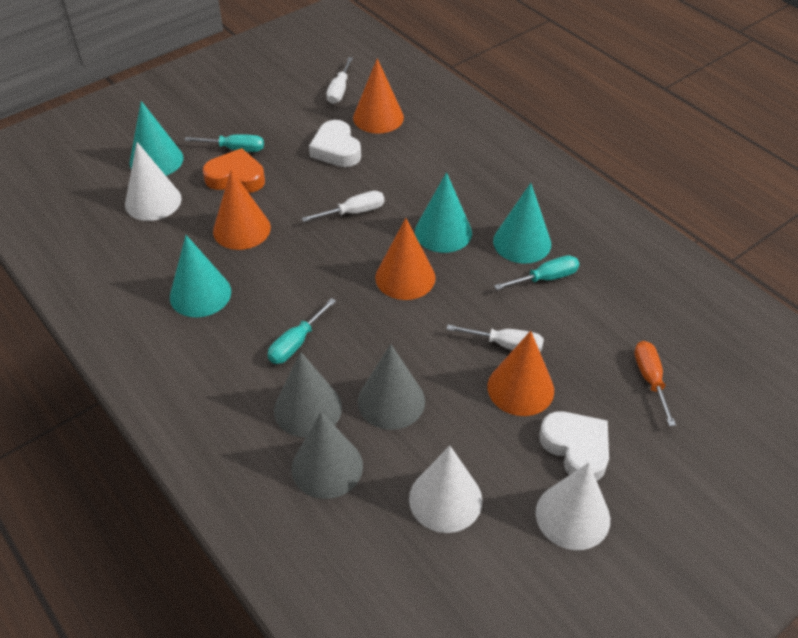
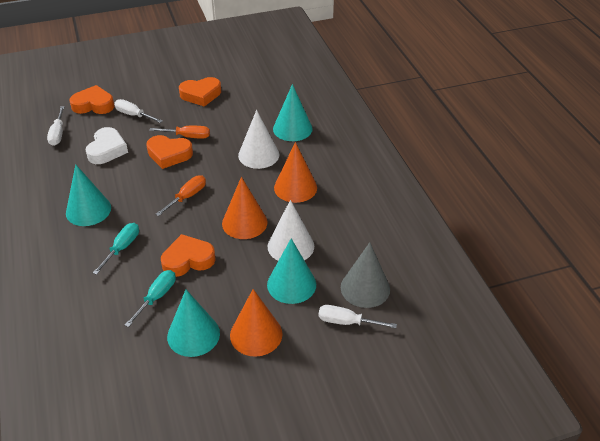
grey cone: 3 -> 1
orange cone: 4 -> 3
orange heart: 1 -> 4
orange screwdriver: 1 -> 2
turquoise screwdriver: 3 -> 2
white cone: 3 -> 2
white heart: 2 -> 1

